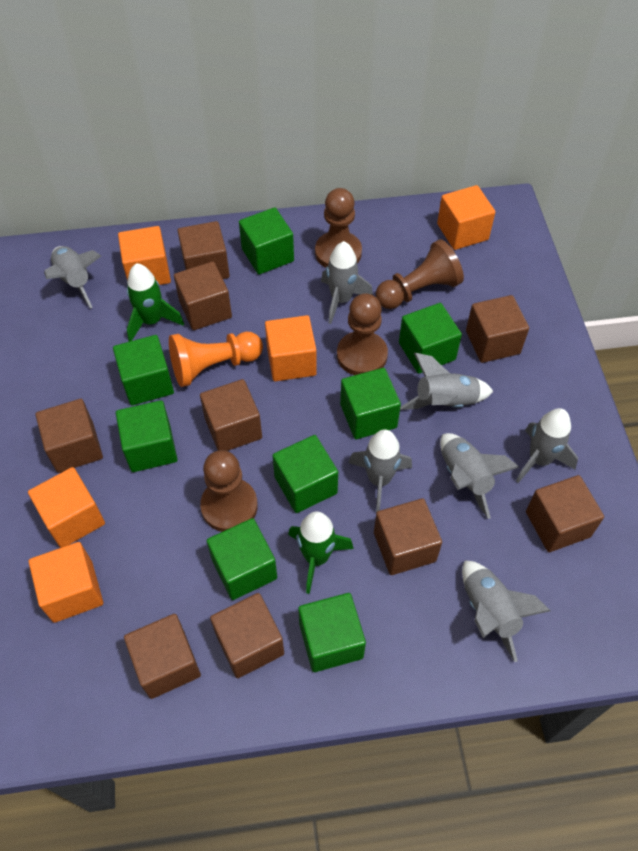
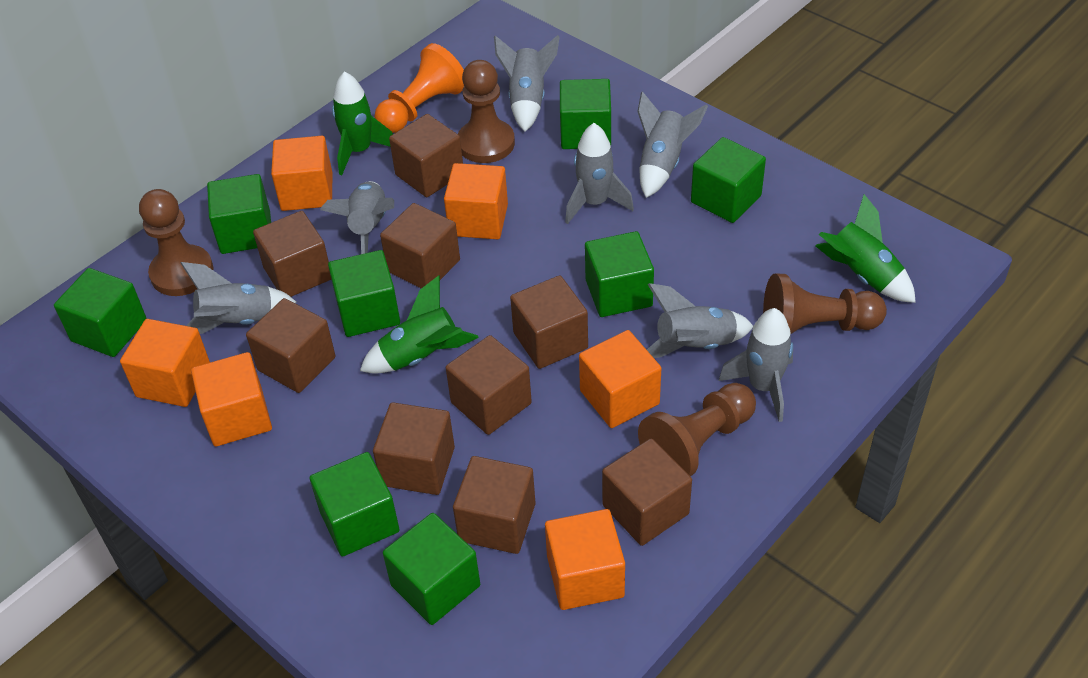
green rocket: 2 -> 3
orange cube: 5 -> 6

